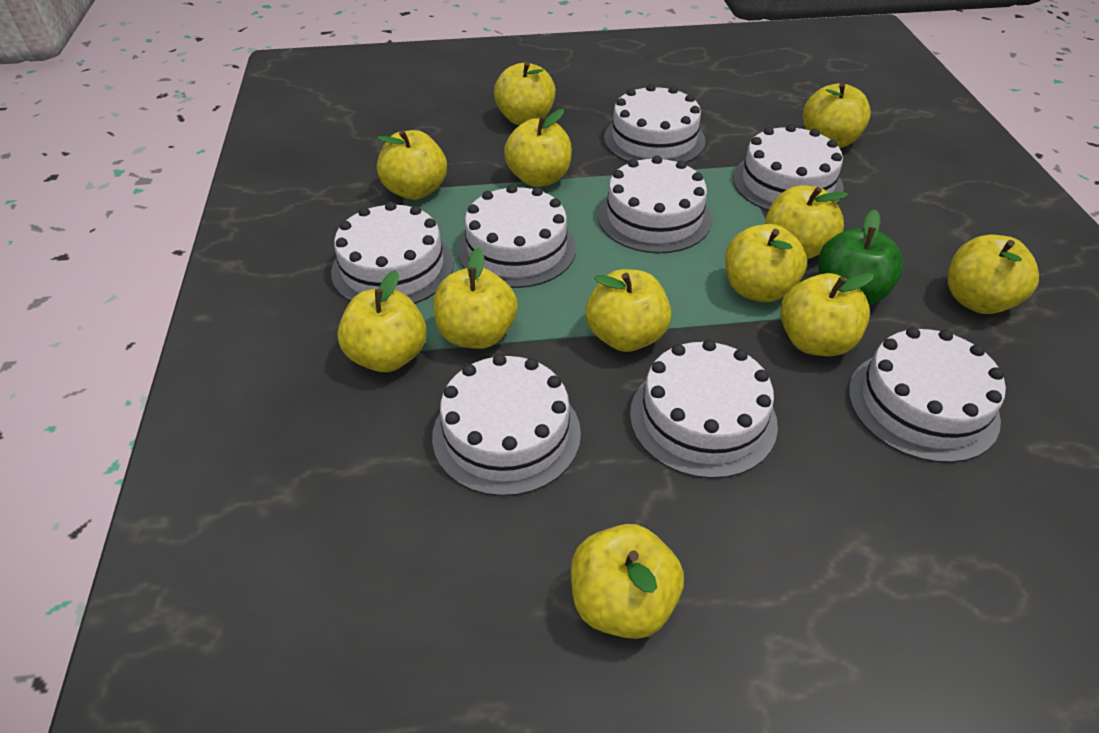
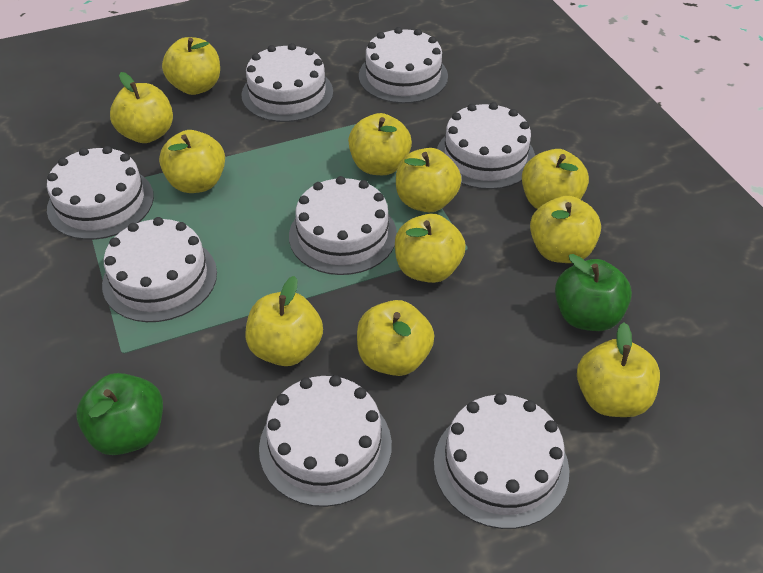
green apple: 1 -> 2
yellow apple: 12 -> 11

